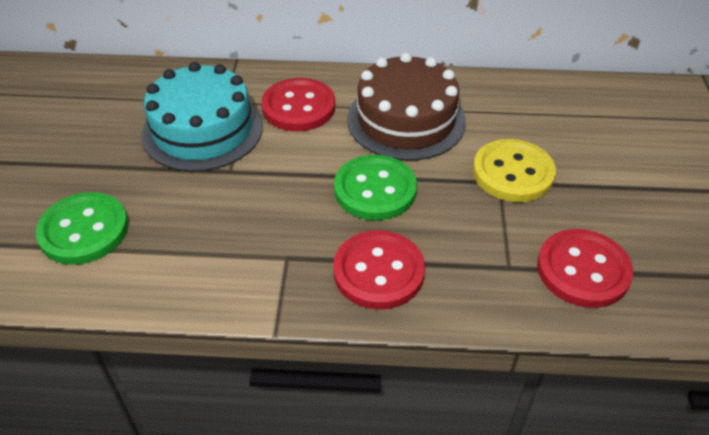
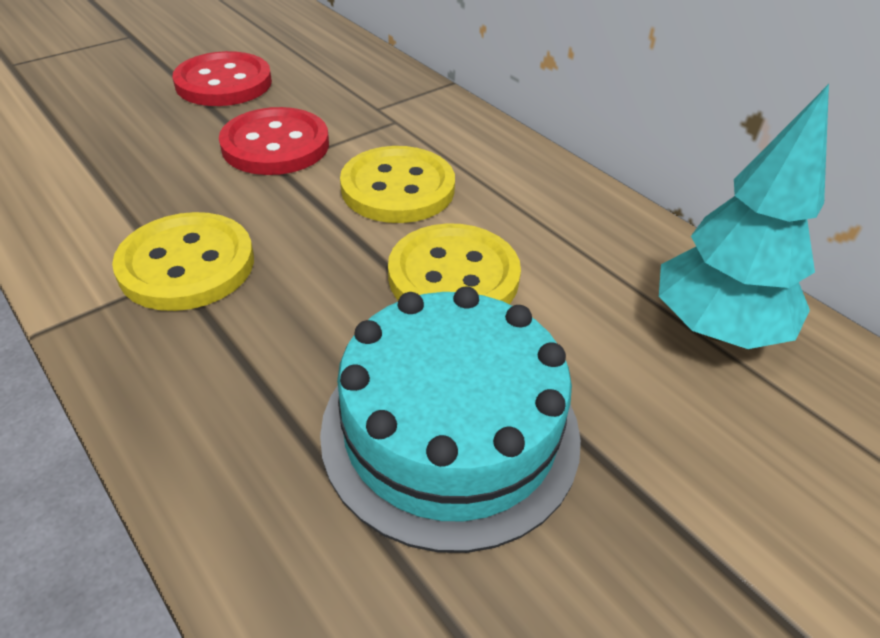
brown cake: 1 -> 0
green button: 2 -> 0
red button: 3 -> 2
turquoise tree: 0 -> 1
yellow button: 1 -> 3

